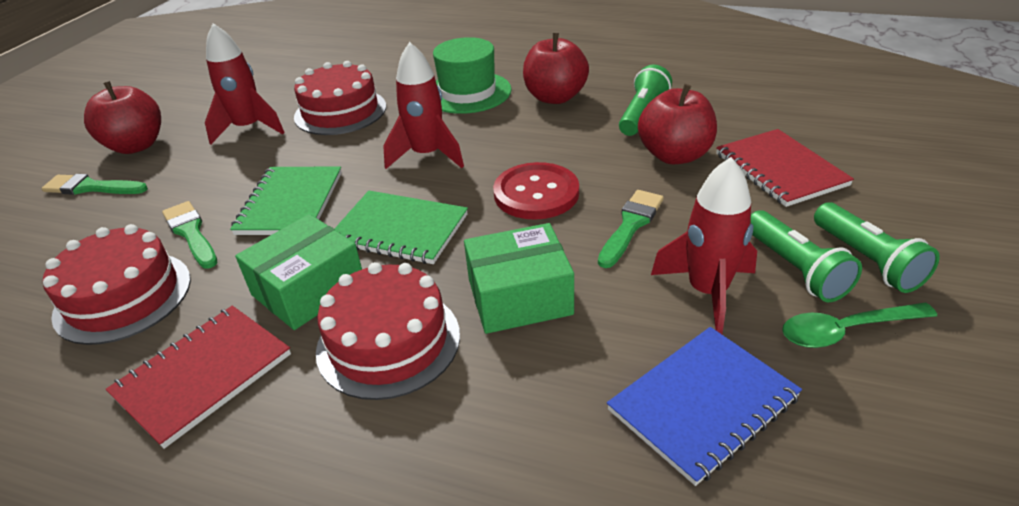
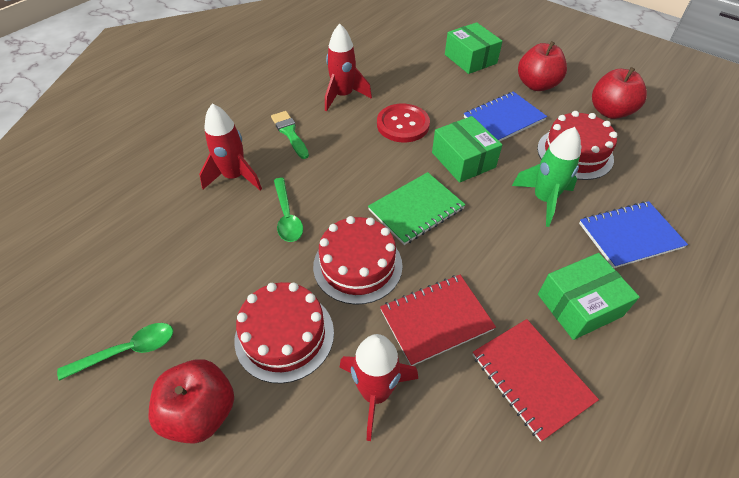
blue notebook: 1 -> 2
green box: 2 -> 3
green brush: 3 -> 1
green flashlight: 3 -> 0
green hat: 1 -> 0
green notebook: 2 -> 1
green rocket: 0 -> 1
green spoon: 1 -> 2

